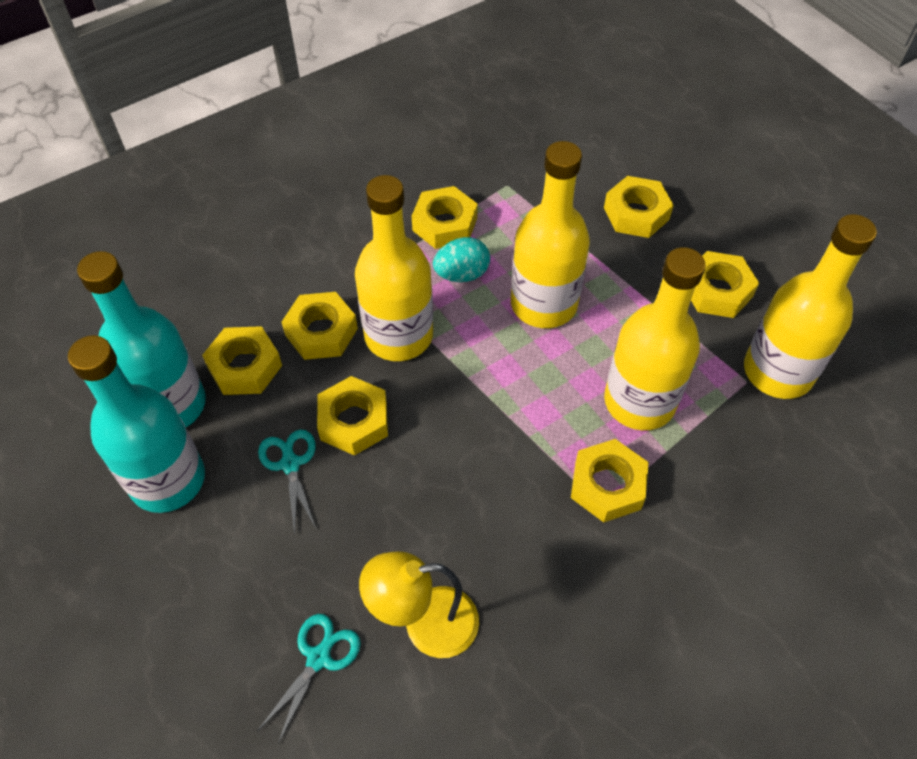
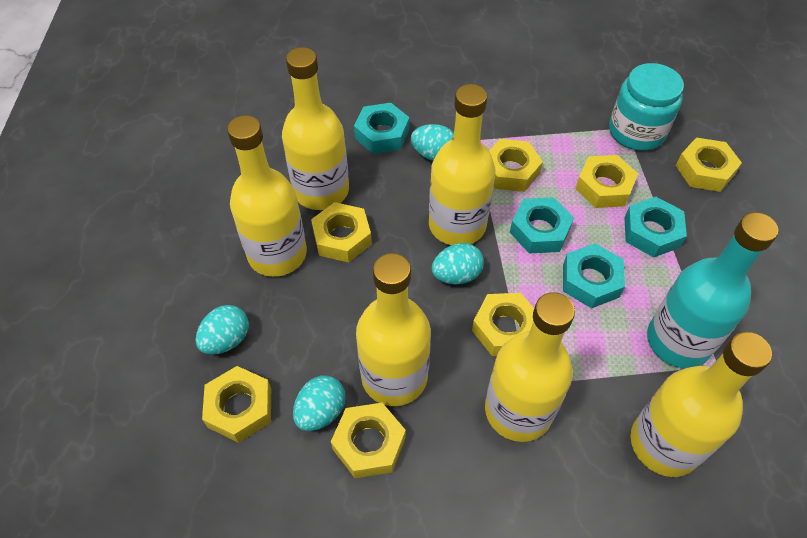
turquoise bottle: 2 -> 1
turquoise egg: 1 -> 4
turquoise jar: 0 -> 1
turquoise nut: 0 -> 4
turquoise scissors: 2 -> 0
yellow bottle: 4 -> 6
yellow lamp: 1 -> 0

